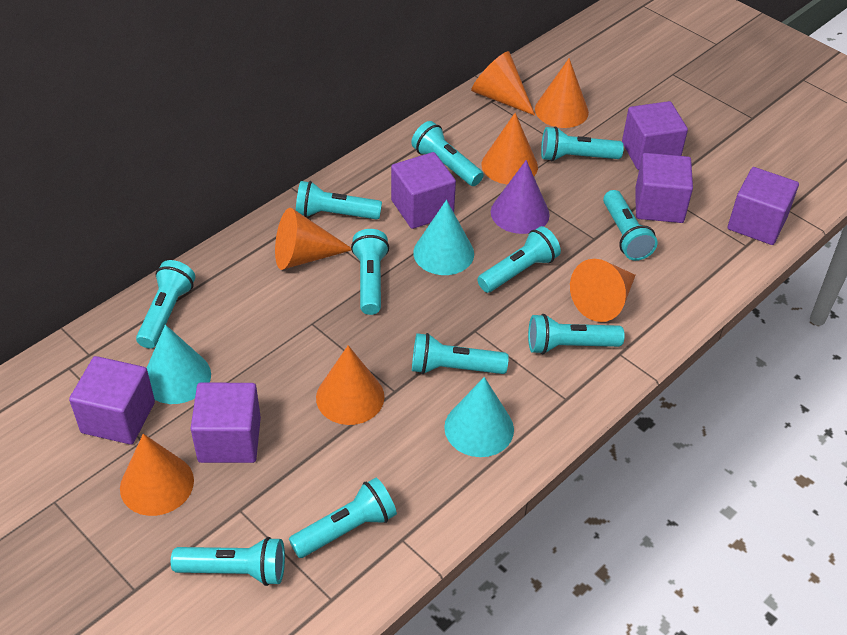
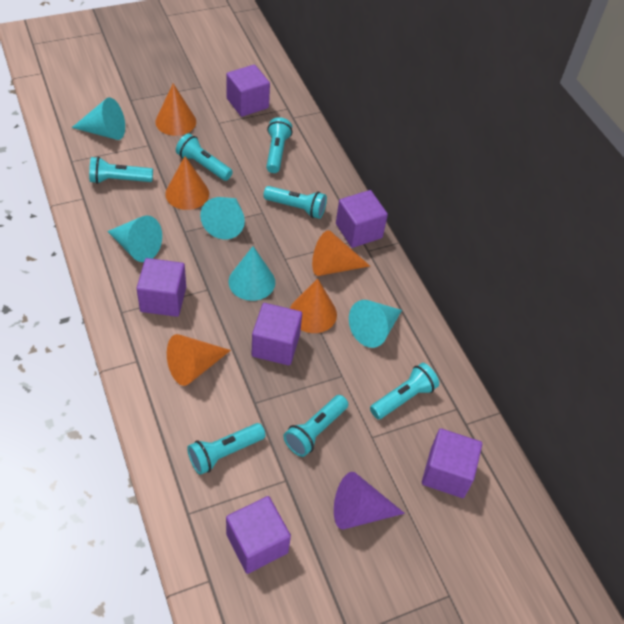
orange cone: 7 -> 5
turquoise cone: 3 -> 5
turquoise flashlight: 11 -> 7

